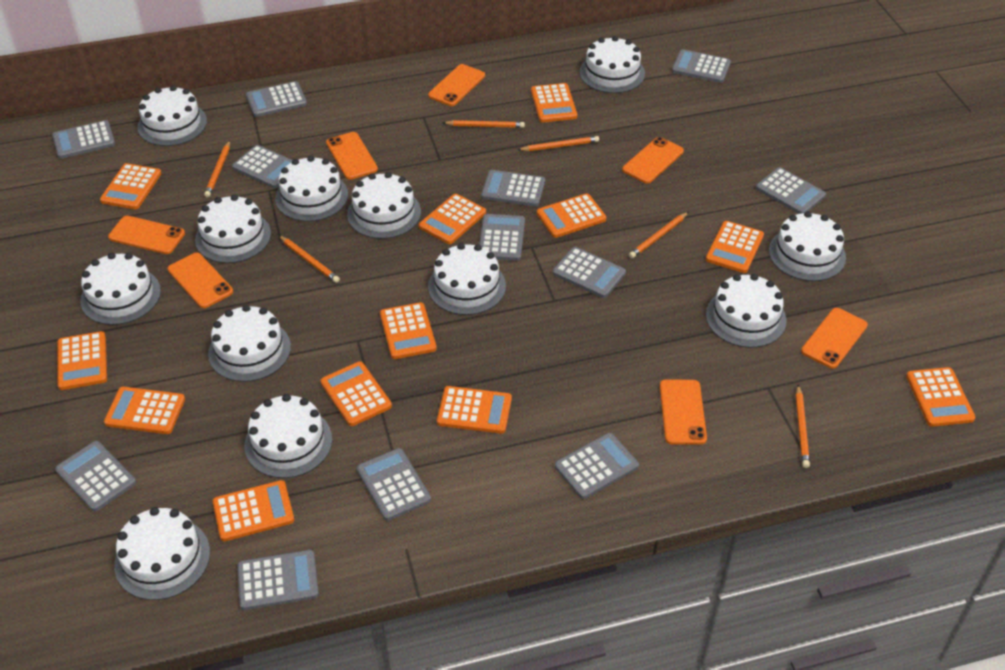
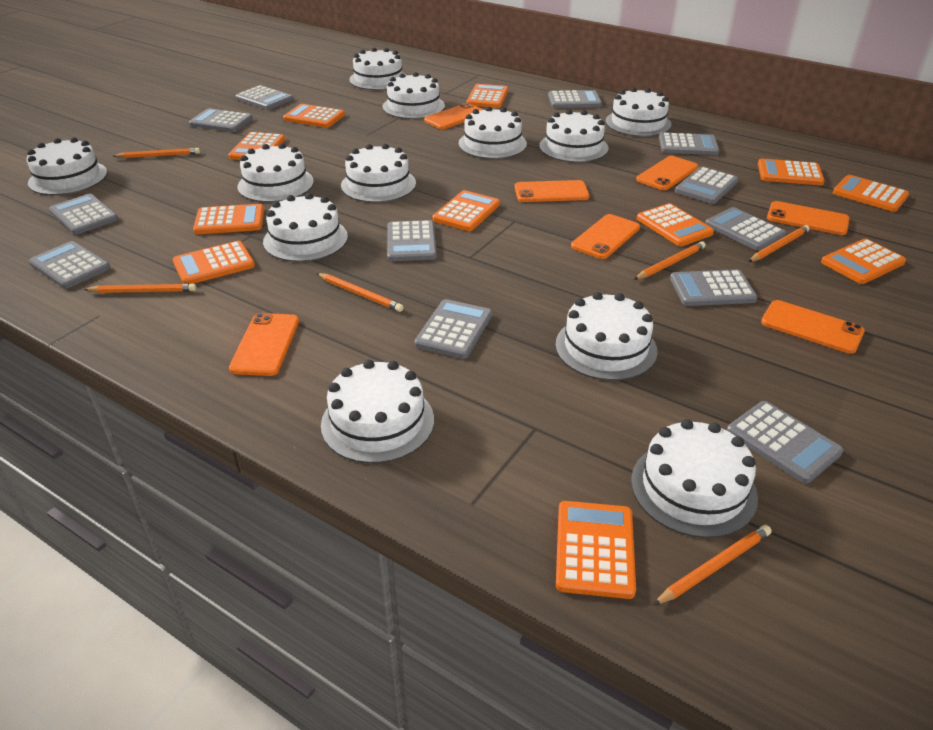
orange calculator: 12 -> 11

